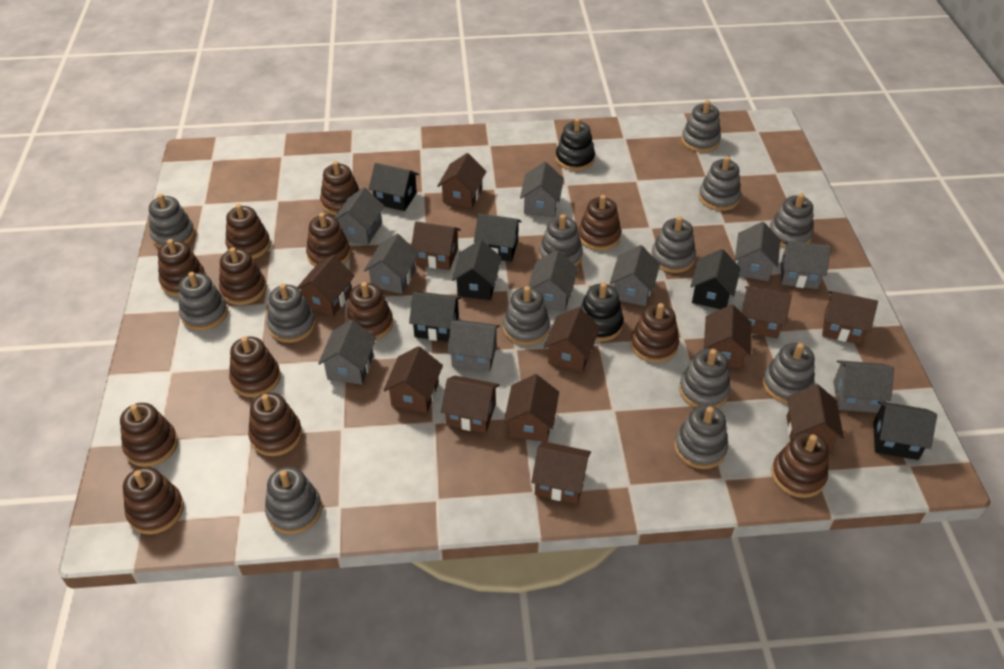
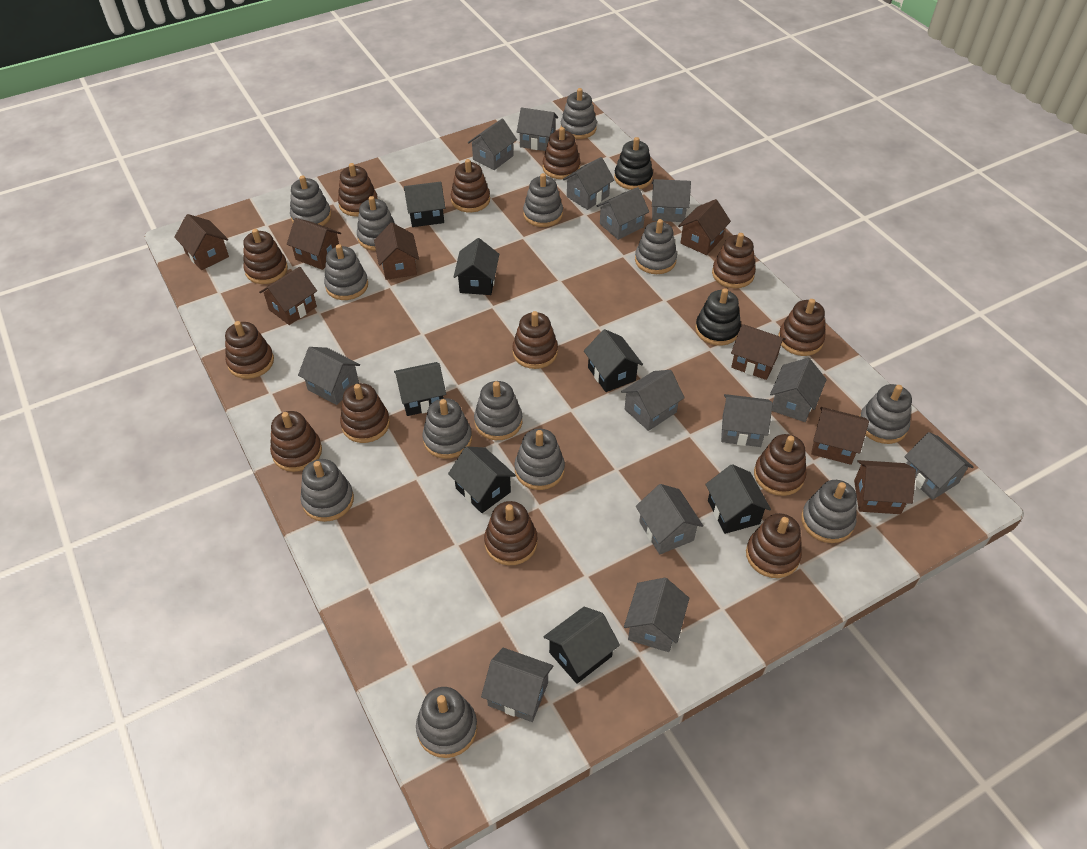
black house: 6 -> 7
brown house: 12 -> 8
grey house: 10 -> 13

